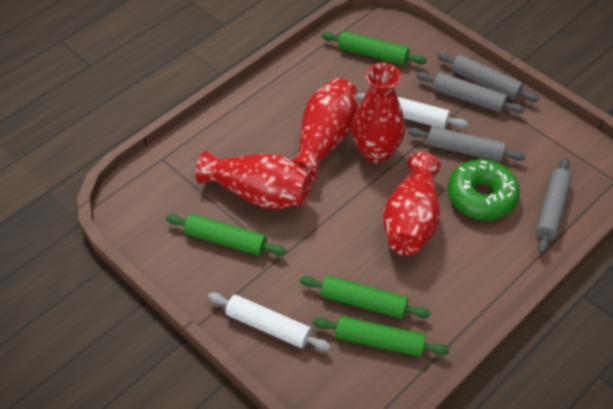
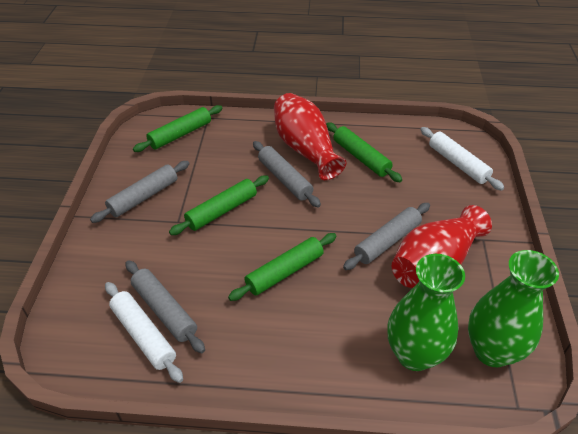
green donut: 1 -> 0
green vase: 0 -> 2
red vase: 4 -> 2

